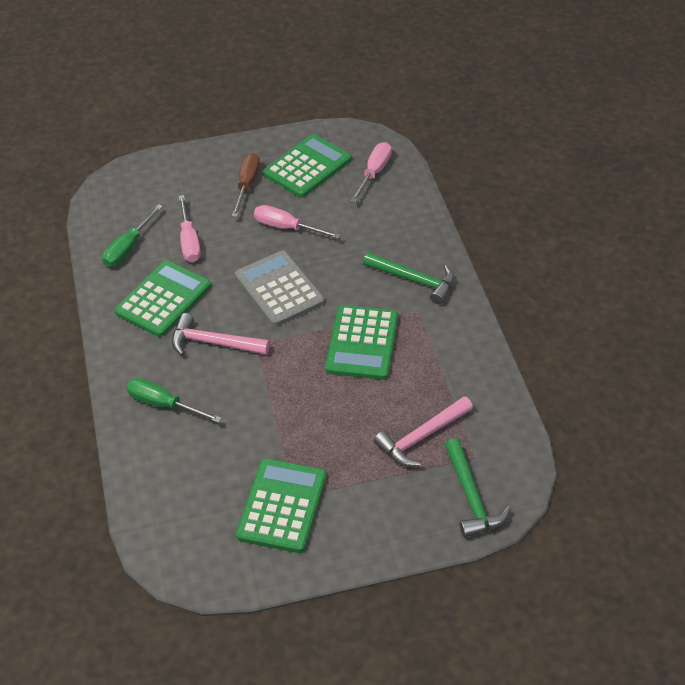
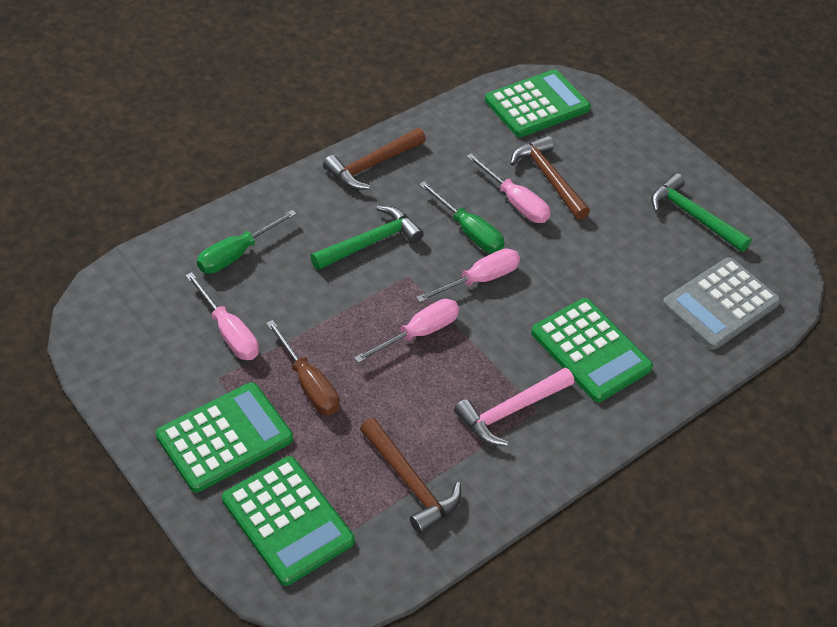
brown hammer: 0 -> 3
pink hammer: 2 -> 1
pink screwdriver: 3 -> 4

